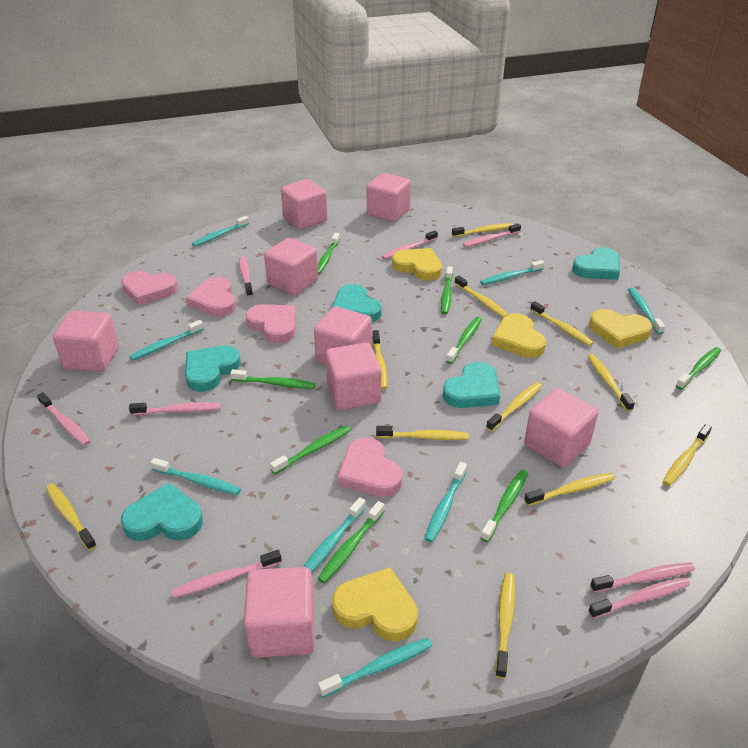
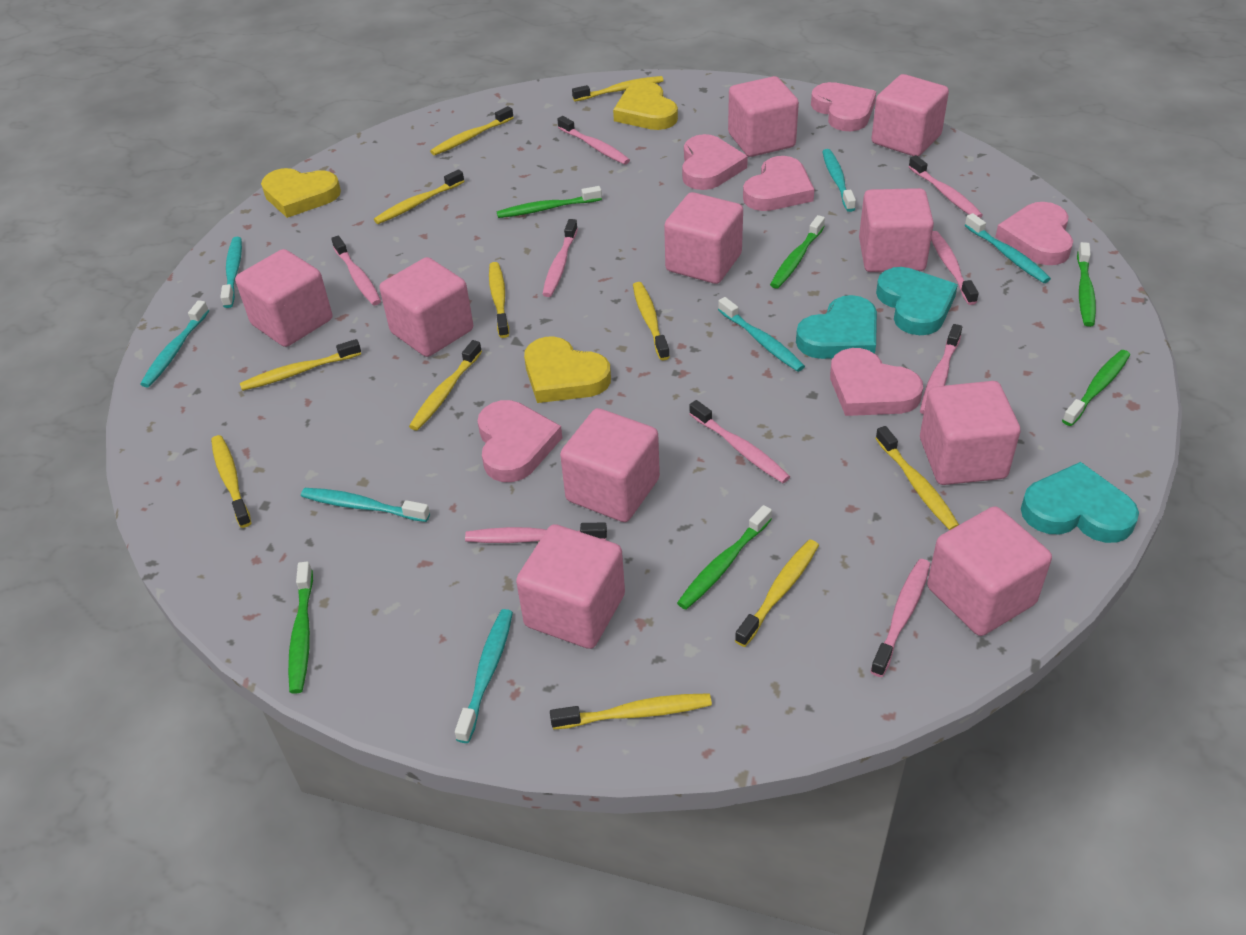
green toothbrush: 8 -> 6
pink cube: 8 -> 10
pink heart: 4 -> 6
pink toothbrush: 8 -> 9
turquoise heart: 5 -> 3
turquoise toothbrush: 8 -> 7
yellow heart: 4 -> 3

